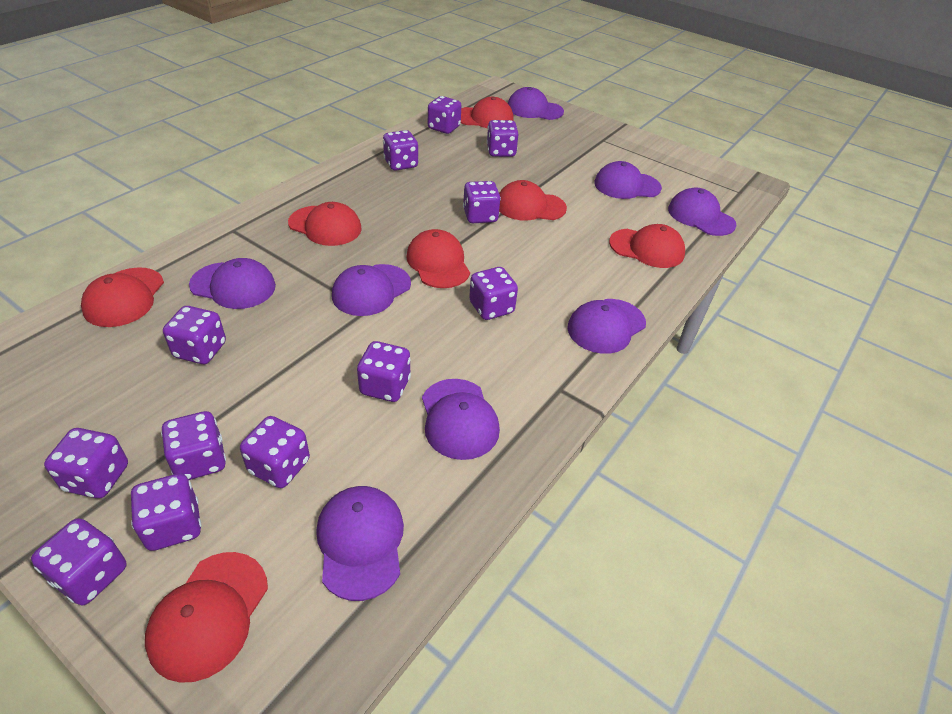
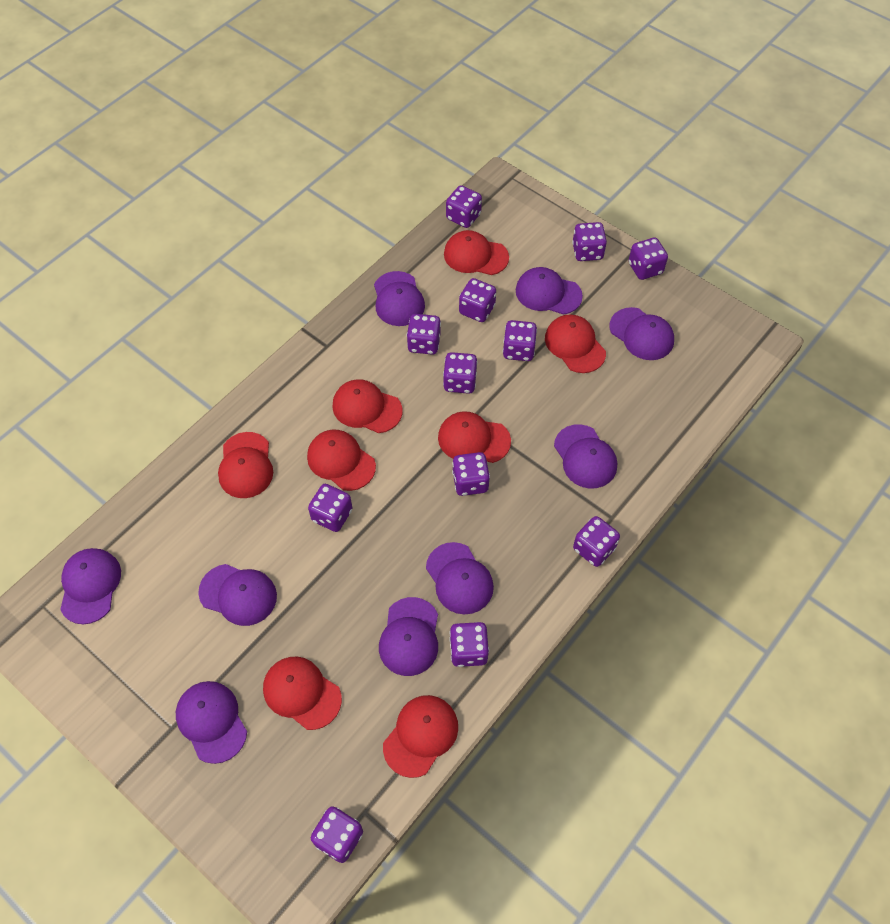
purple cap: 8 -> 9
red cap: 7 -> 8

